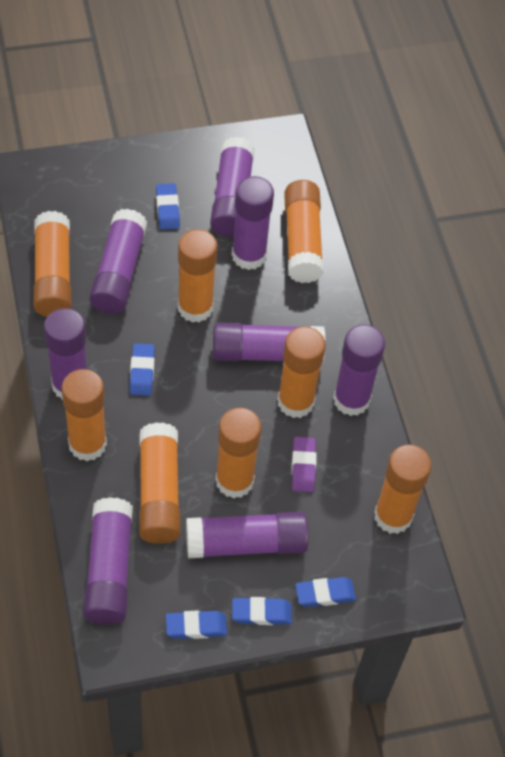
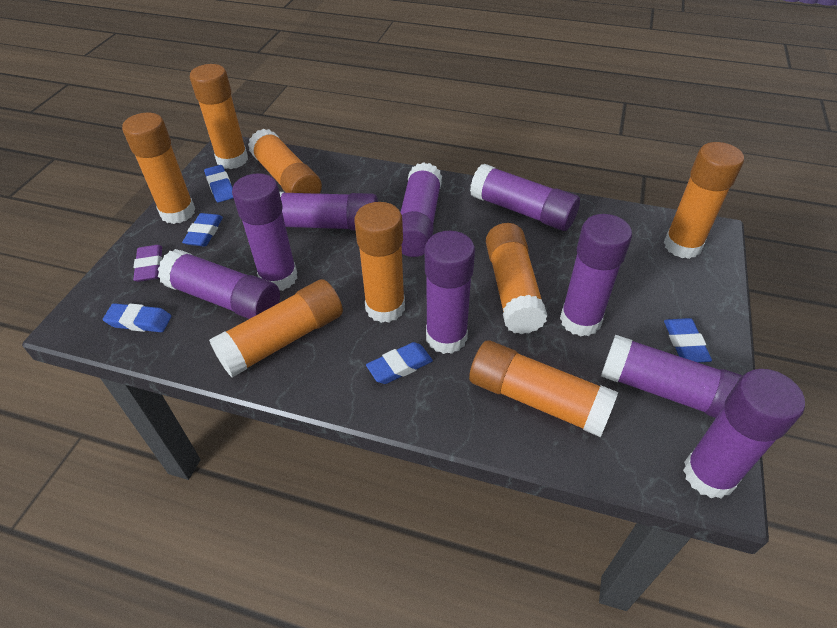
purple glue stick: 8 -> 9

